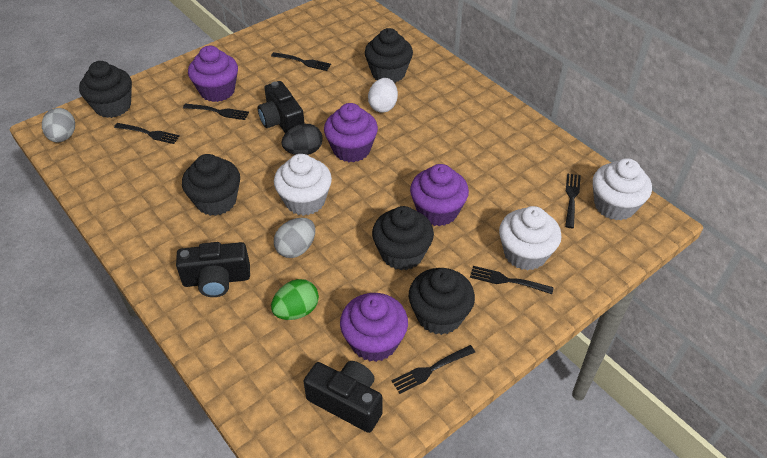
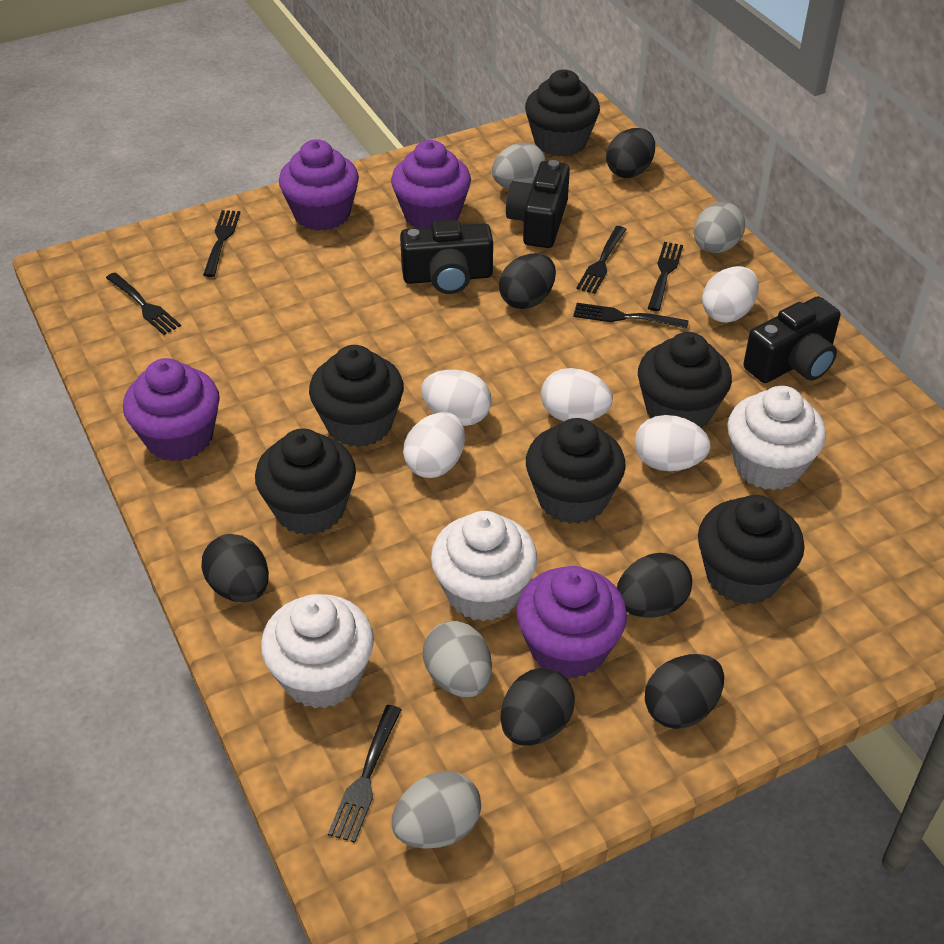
black cupcake: 5 -> 6
black egg: 1 -> 6
green egg: 1 -> 0
grey egg: 2 -> 4
white egg: 1 -> 5

